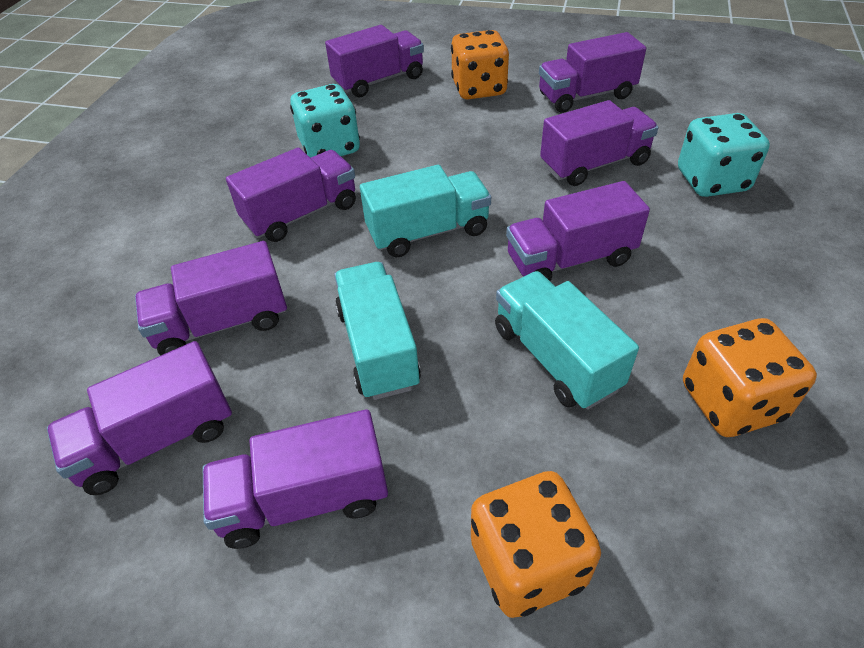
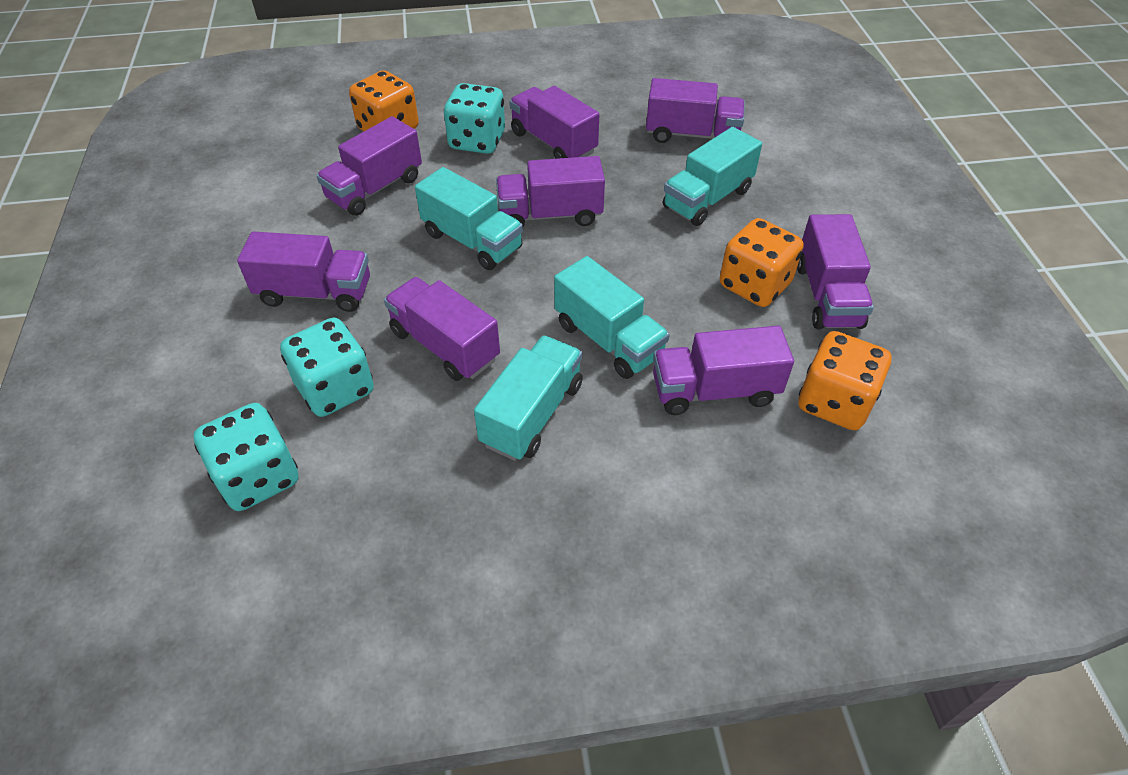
turquoise dice: 2 -> 3
turquoise truck: 3 -> 4

